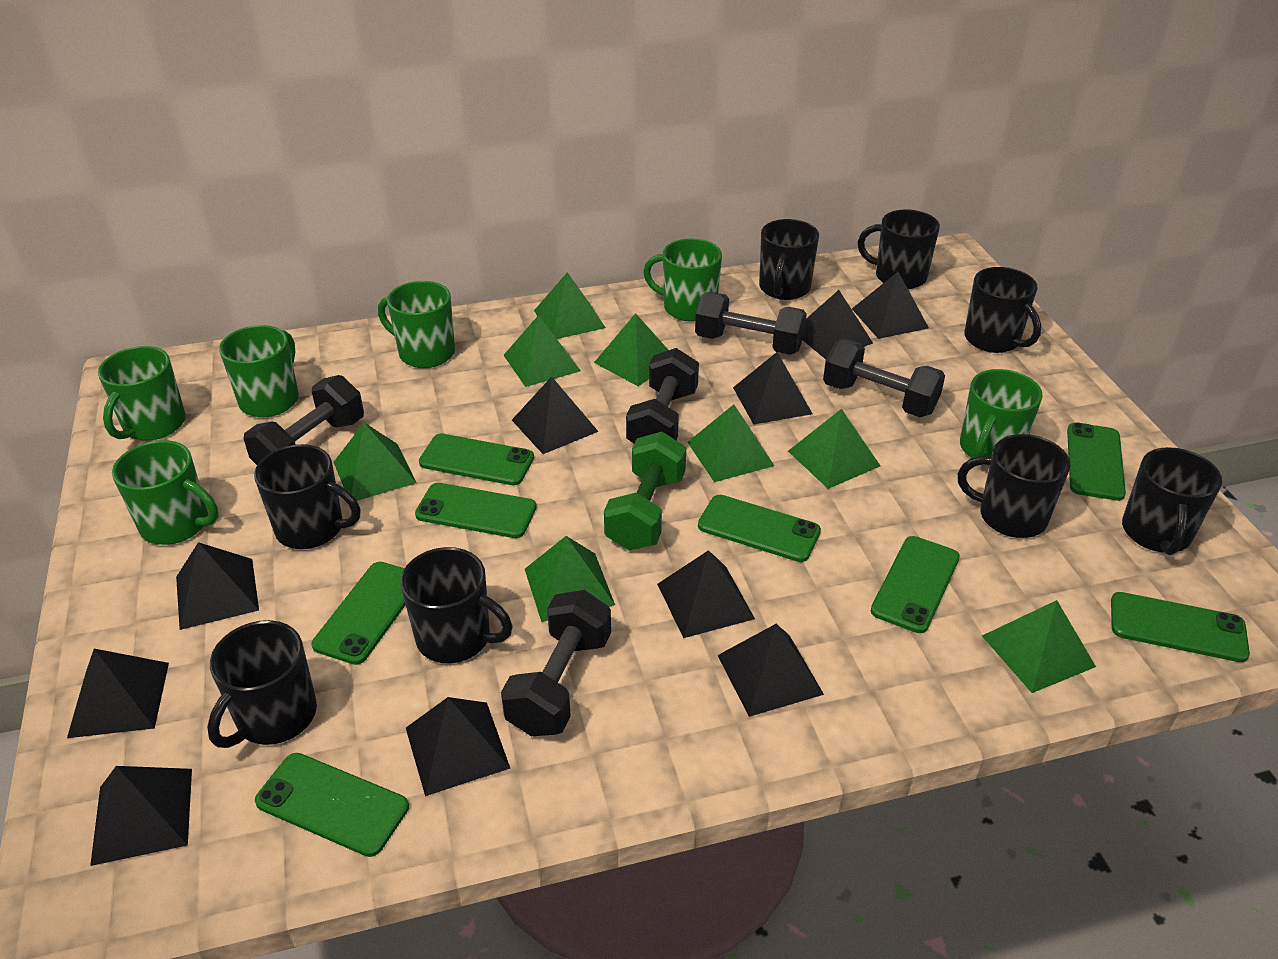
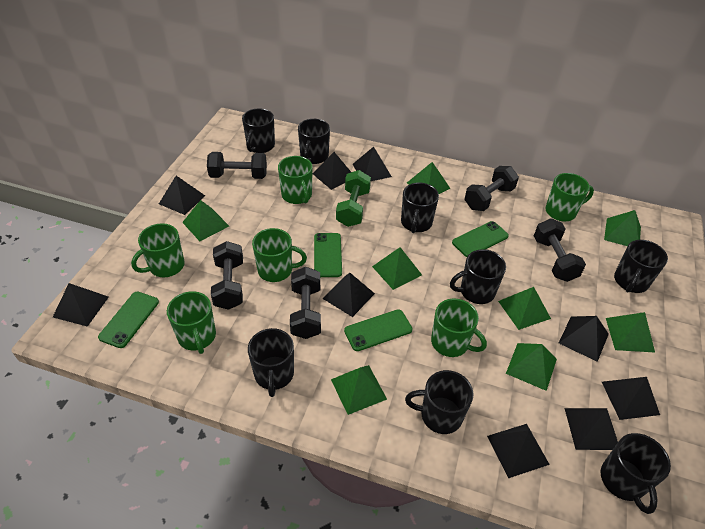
black pyramid: 10 -> 9
green phone: 8 -> 4

